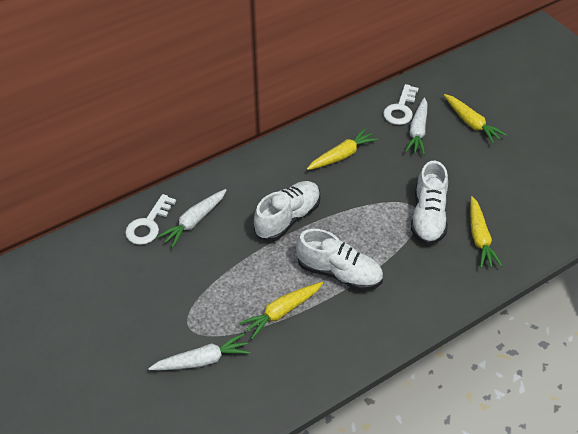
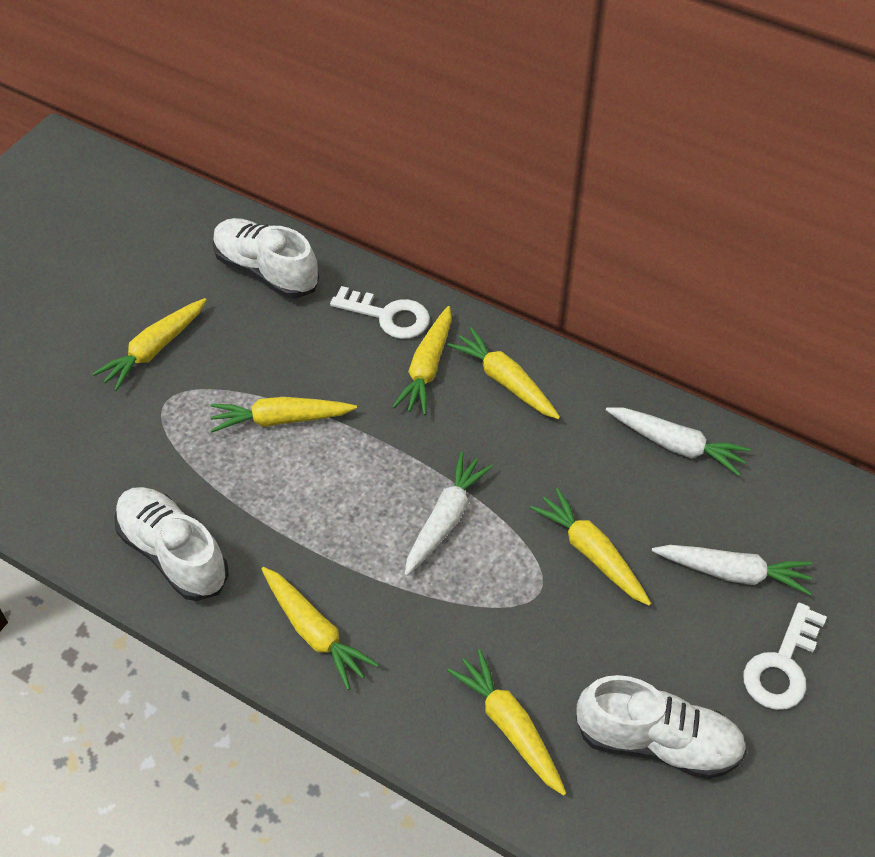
yellow carrot: 4 -> 7

